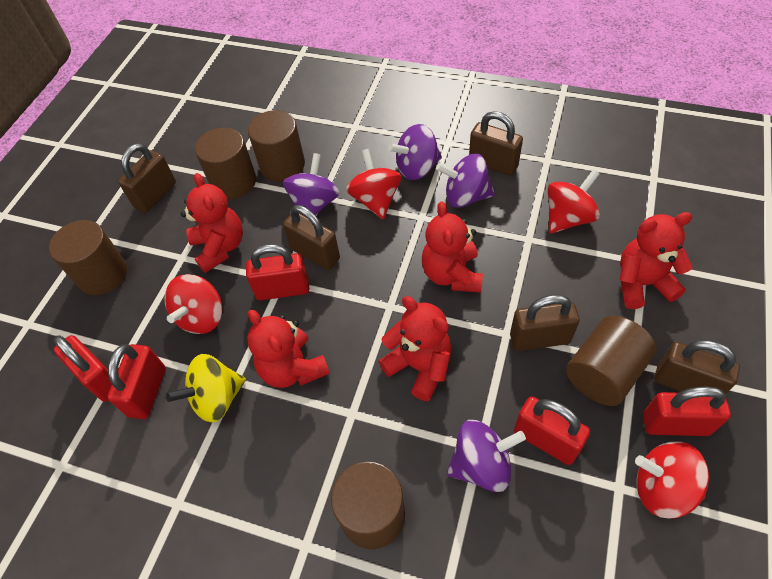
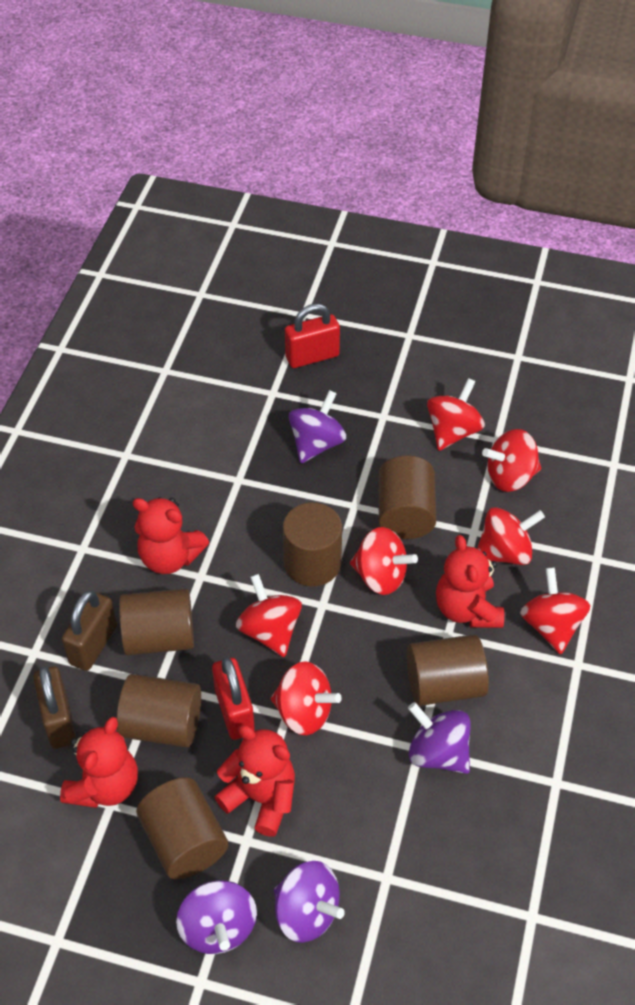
brown cylinder: 5 -> 6
brown padlock: 5 -> 2
red padlock: 5 -> 2
red spinning top: 4 -> 7
red teddy bear: 5 -> 4
yellow spinning top: 1 -> 0

